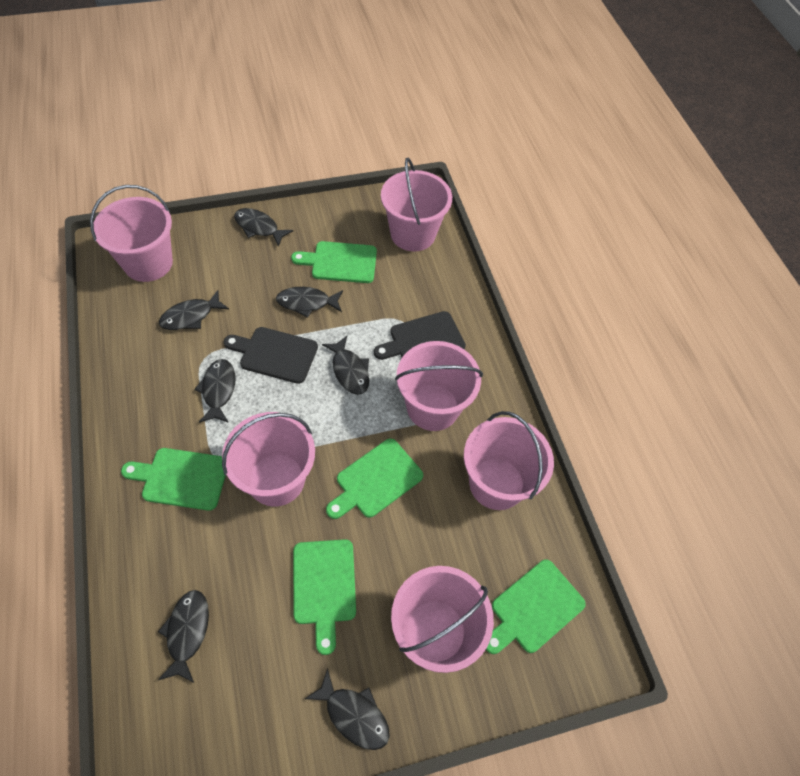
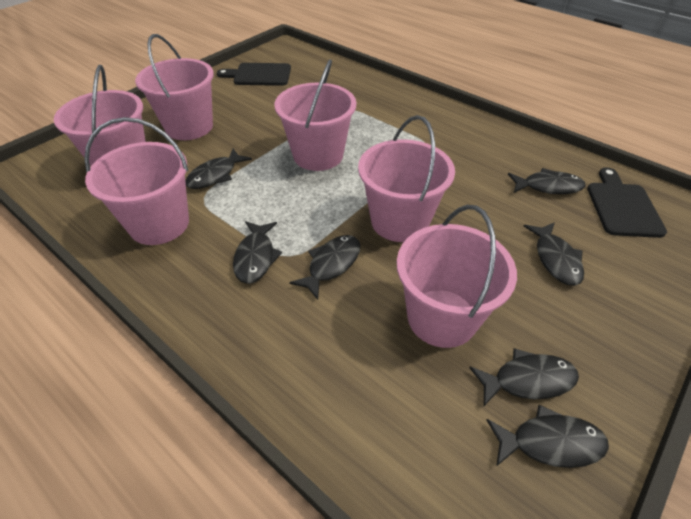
green cutting board: 5 -> 0

